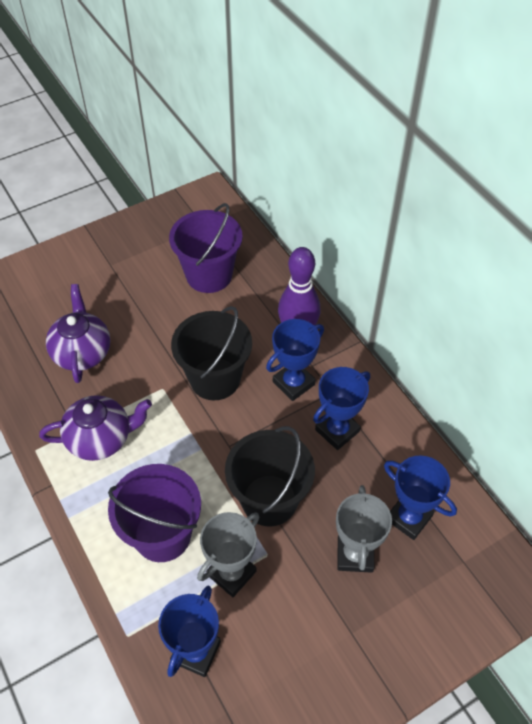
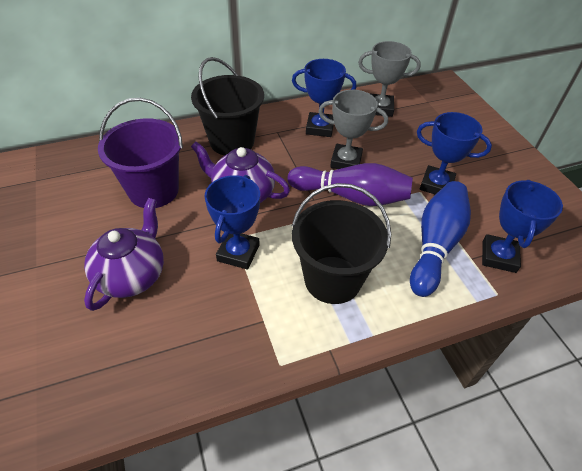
blue bowling pin: 0 -> 1
purple bucket: 2 -> 1

